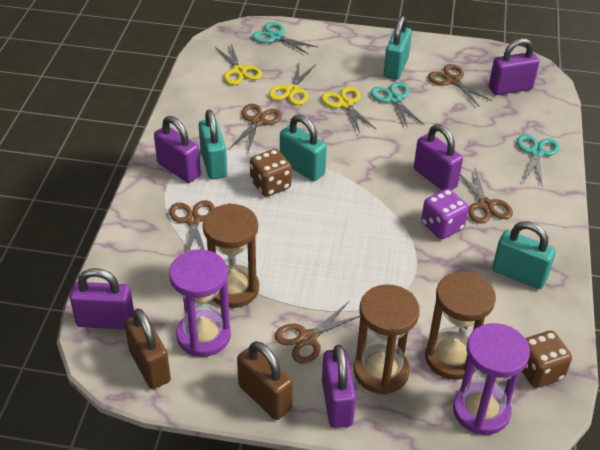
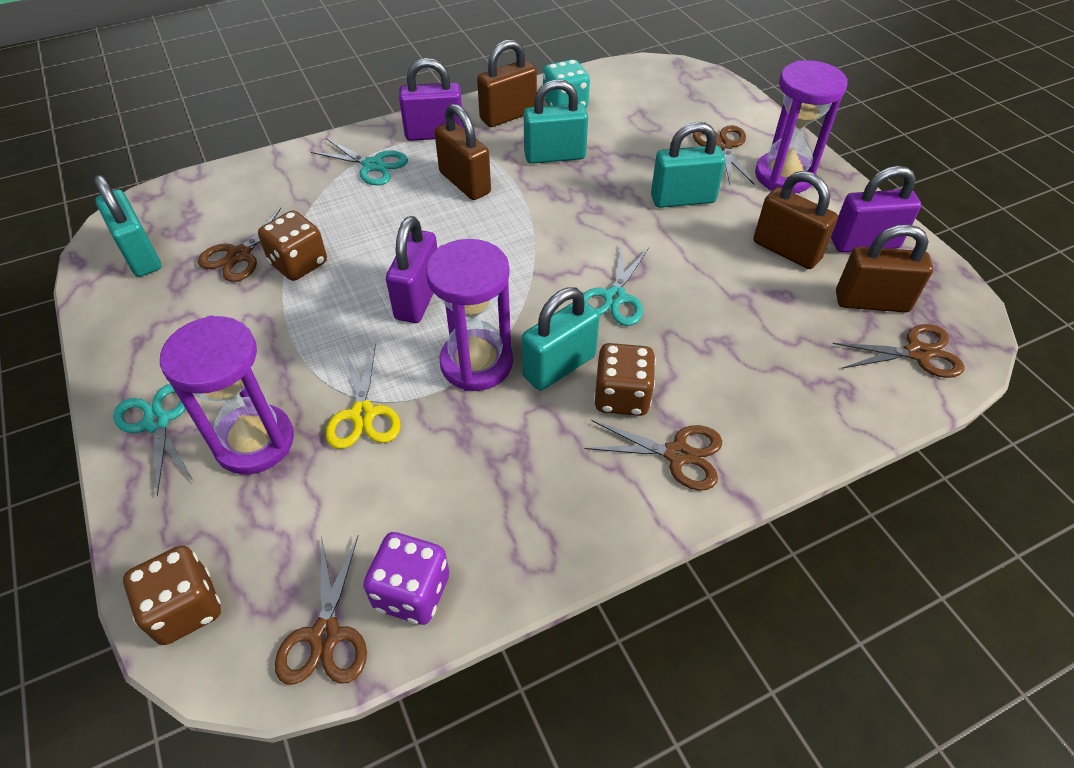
brown dice: 2 -> 3
brown hourglass: 3 -> 0
brown padlock: 2 -> 4
purple hourglass: 2 -> 3
purple padlock: 5 -> 3
turquoise dice: 0 -> 1
yellow scissors: 3 -> 1

